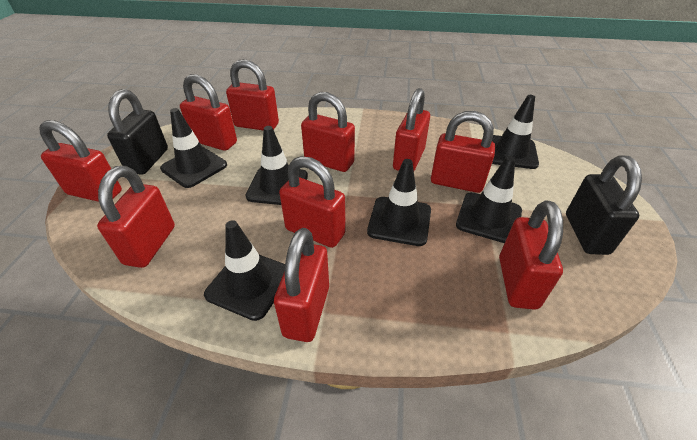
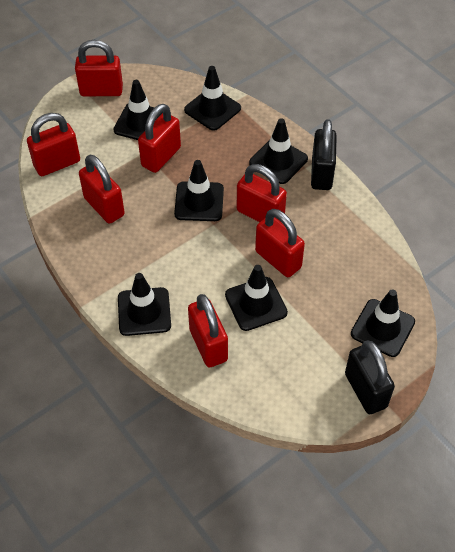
black traffic cone: 6 -> 7
red padlock: 10 -> 7

